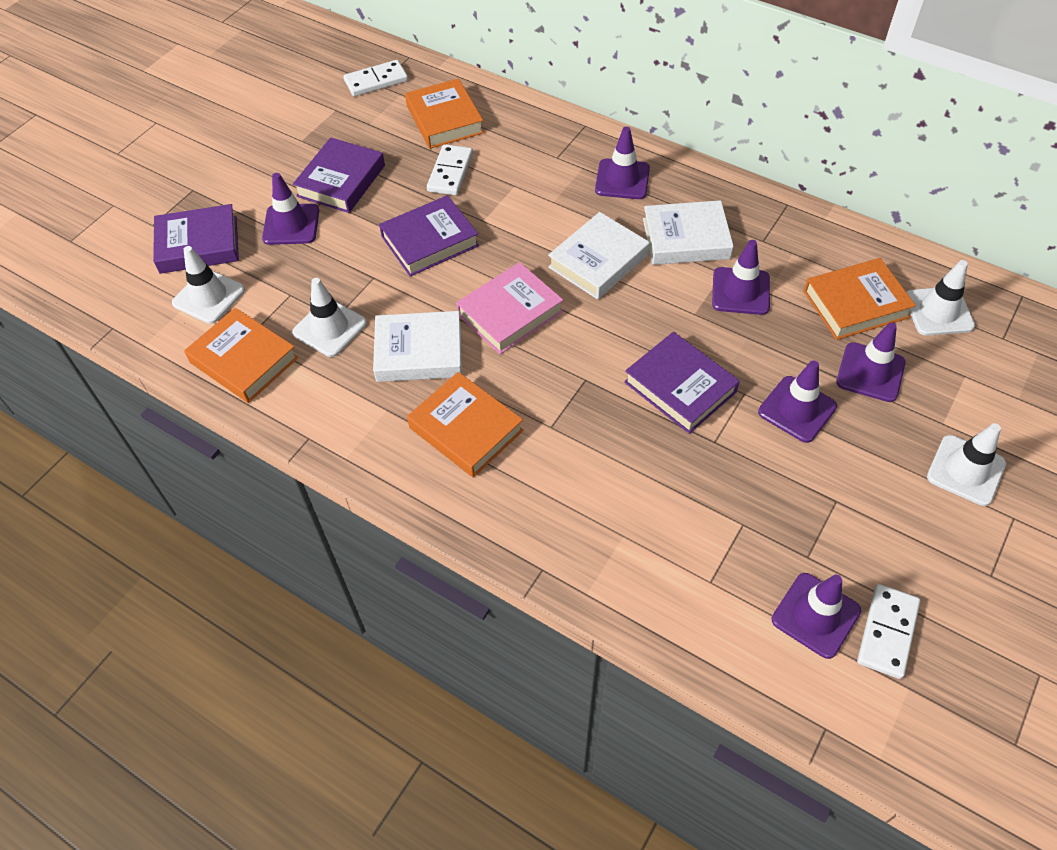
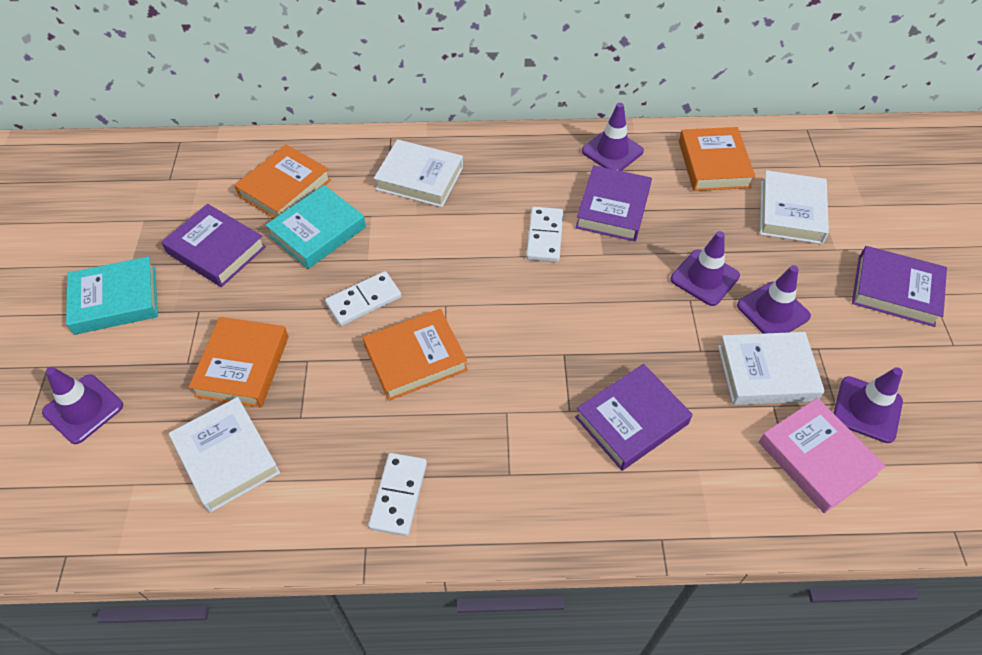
purple traffic cone: 6 -> 5
turquoise book: 0 -> 2
white book: 3 -> 4
white traffic cone: 4 -> 0

